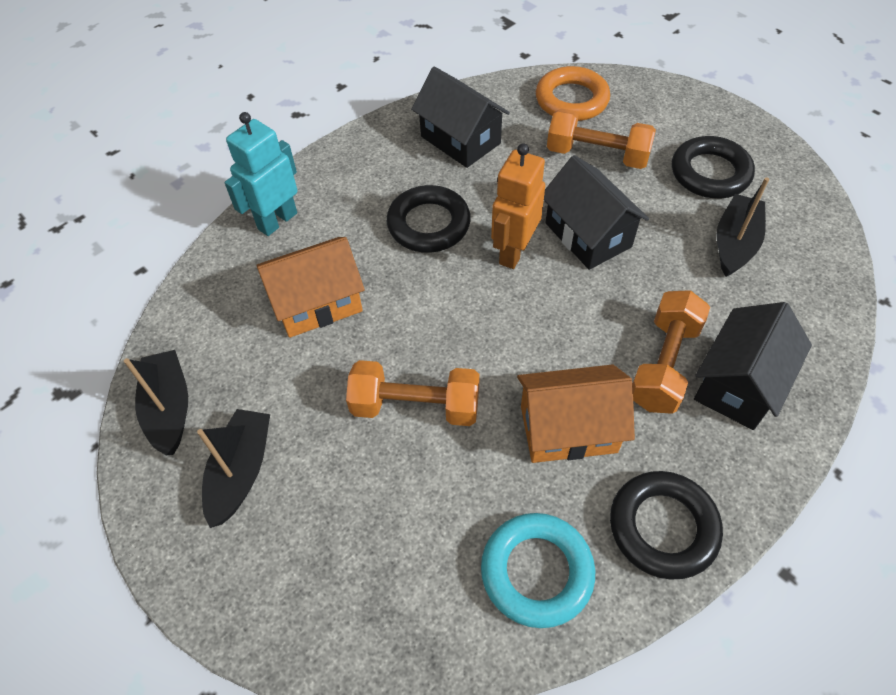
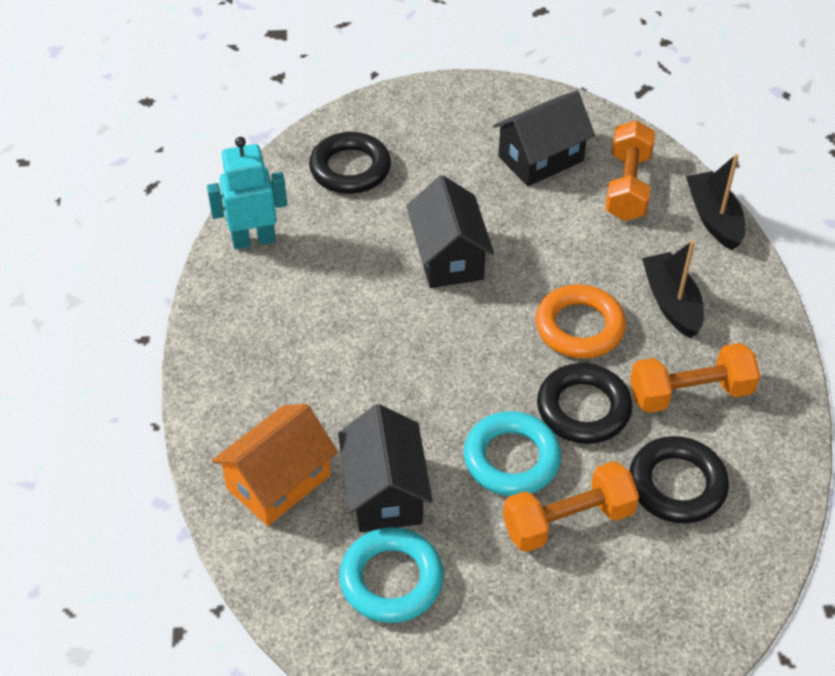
black boat: 3 -> 2
orange house: 2 -> 1
orange robot: 1 -> 0
turquoise ring: 1 -> 2

